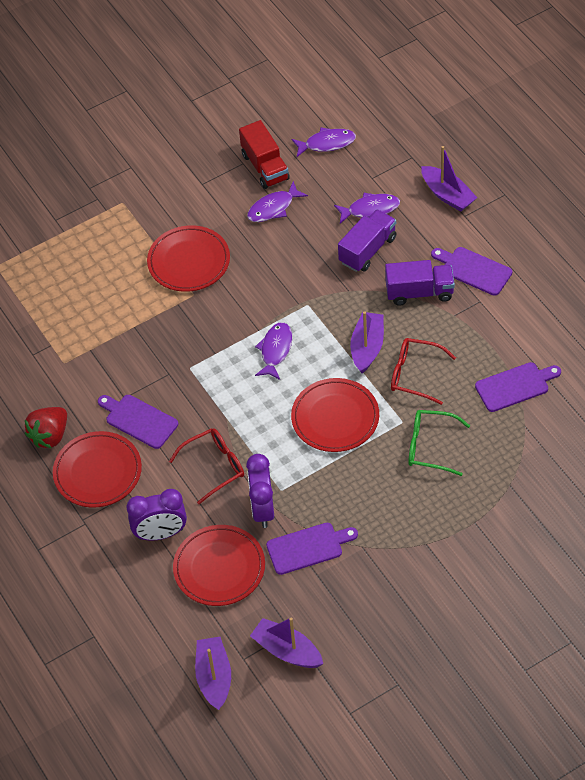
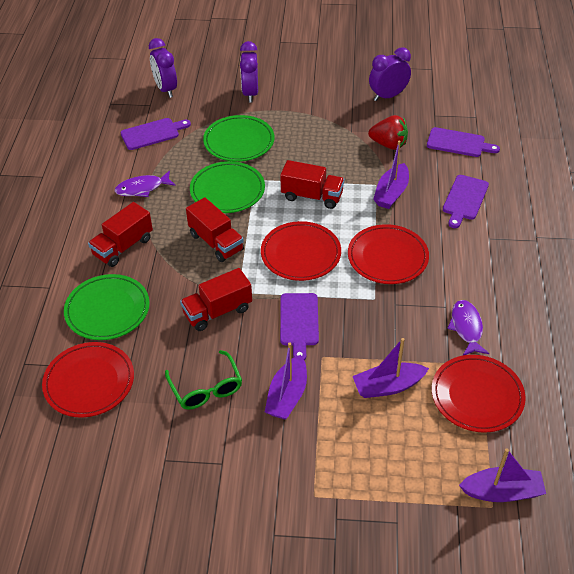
green plate: 0 -> 3
purple clock: 2 -> 3
purple fish: 4 -> 2
purple truck: 2 -> 0
red glasses: 2 -> 0
red truck: 1 -> 4

